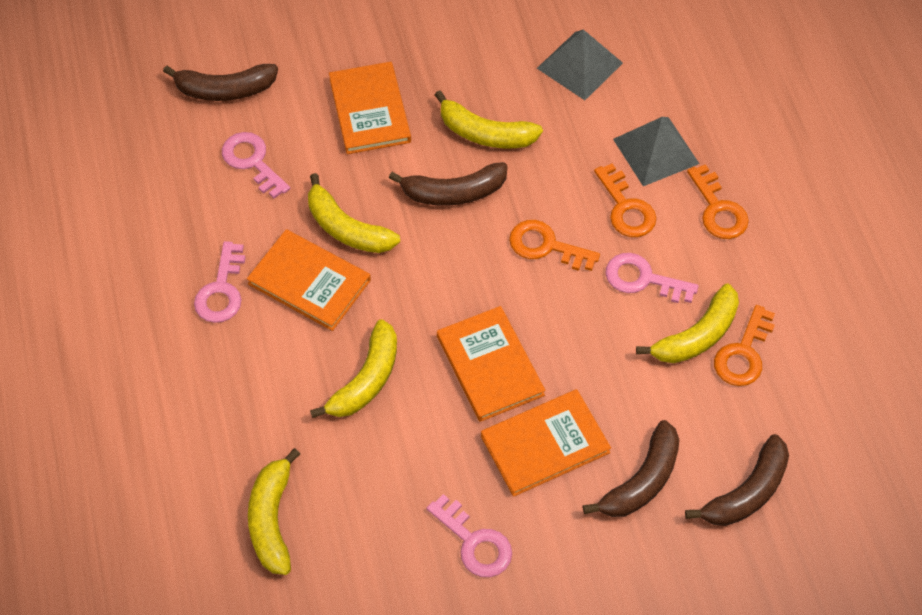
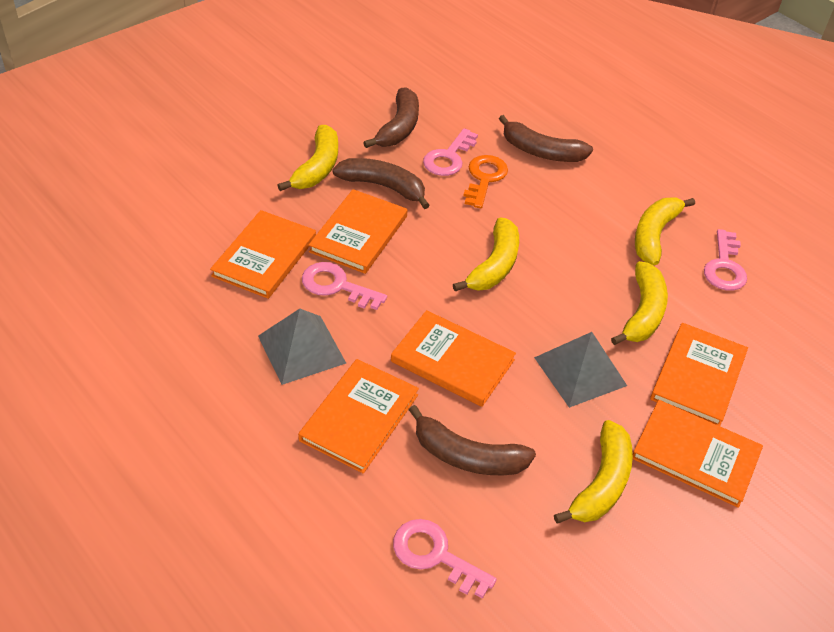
orange book: 4 -> 6
orange key: 4 -> 1

